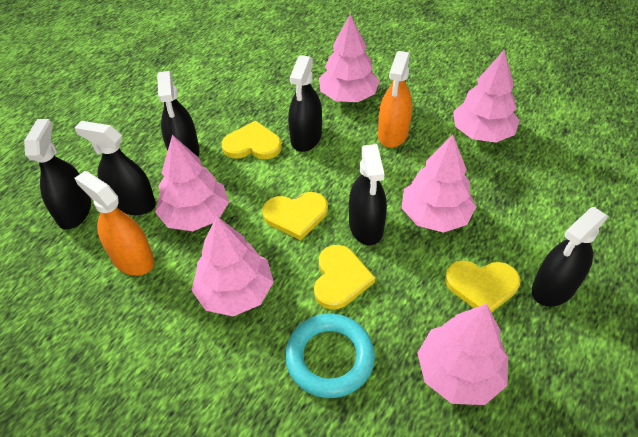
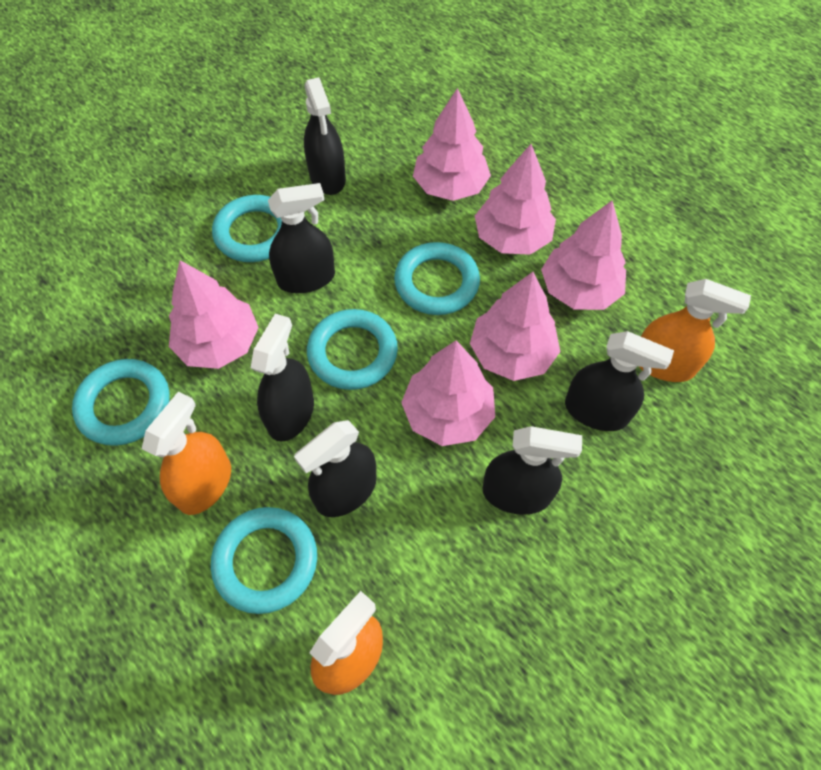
orange spray bottle: 2 -> 3
turquoise ring: 1 -> 5
yellow heart: 4 -> 0

